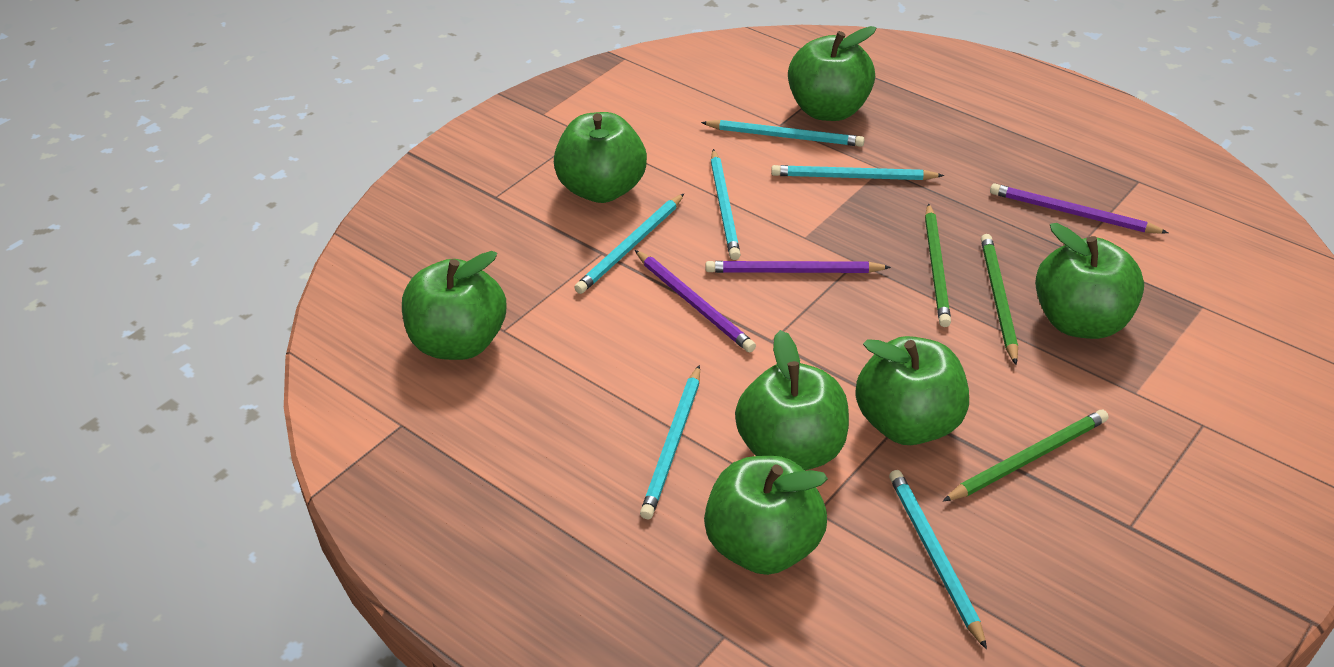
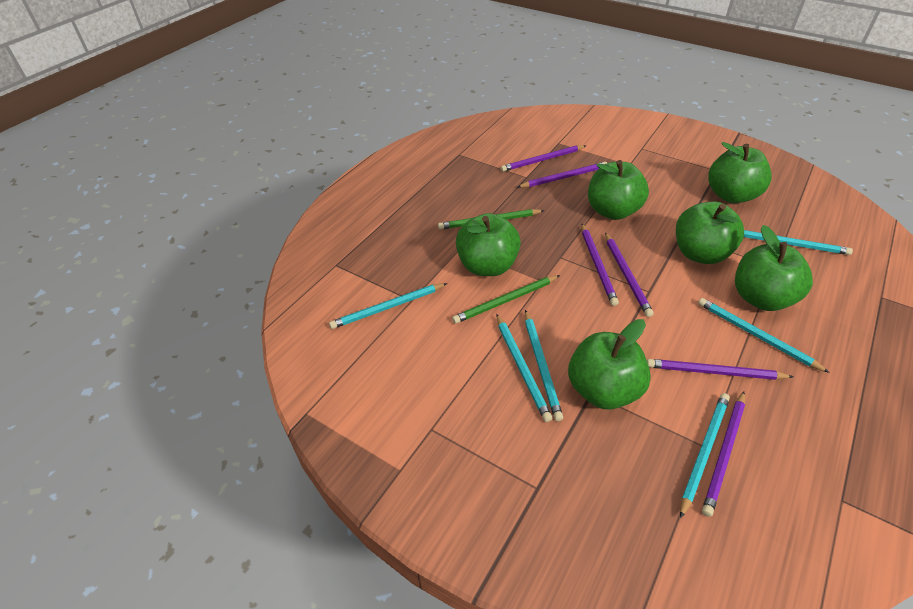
green apple: 7 -> 6
green pencil: 3 -> 2
purple pencil: 3 -> 6

